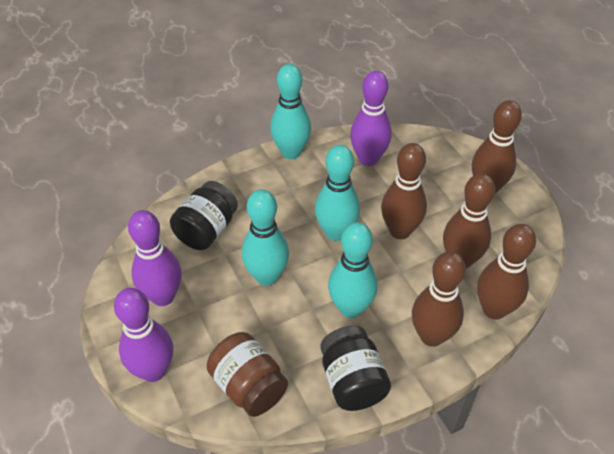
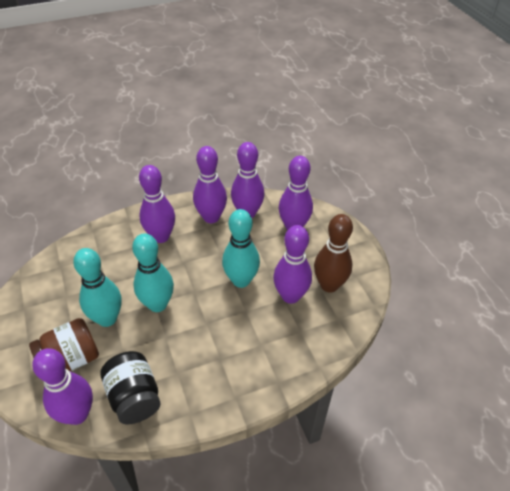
black jar: 2 -> 1
brown bowling pin: 5 -> 1
purple bowling pin: 3 -> 6
turquoise bowling pin: 4 -> 3

